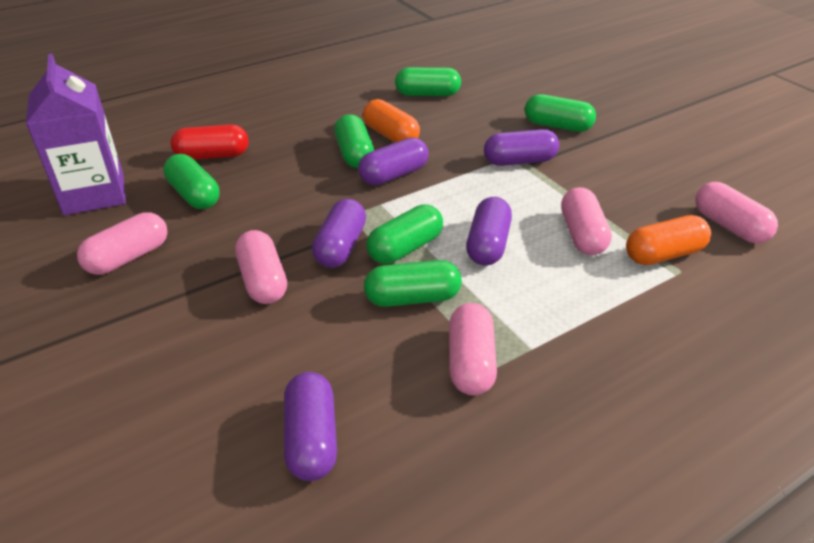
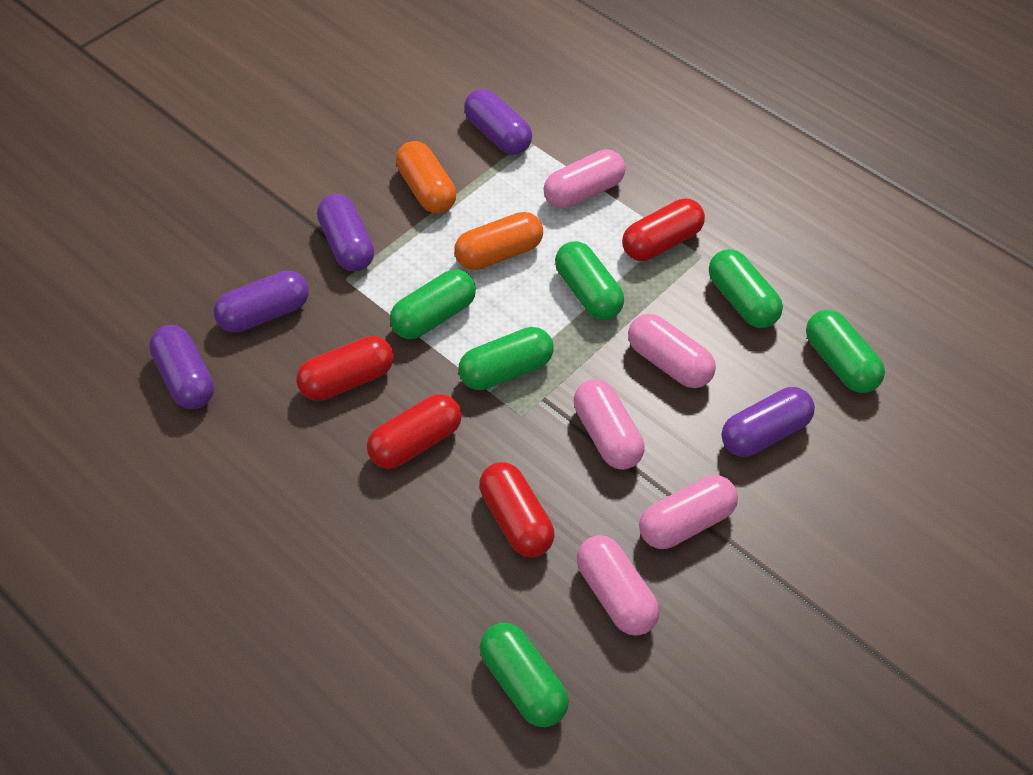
purple carton: 1 -> 0
red capsule: 1 -> 4

